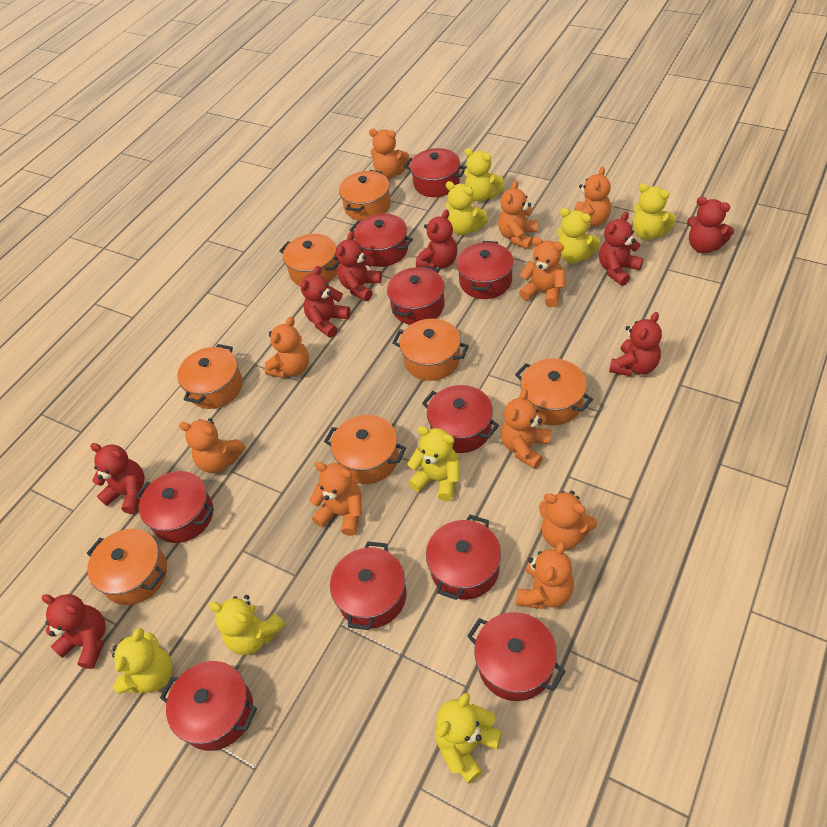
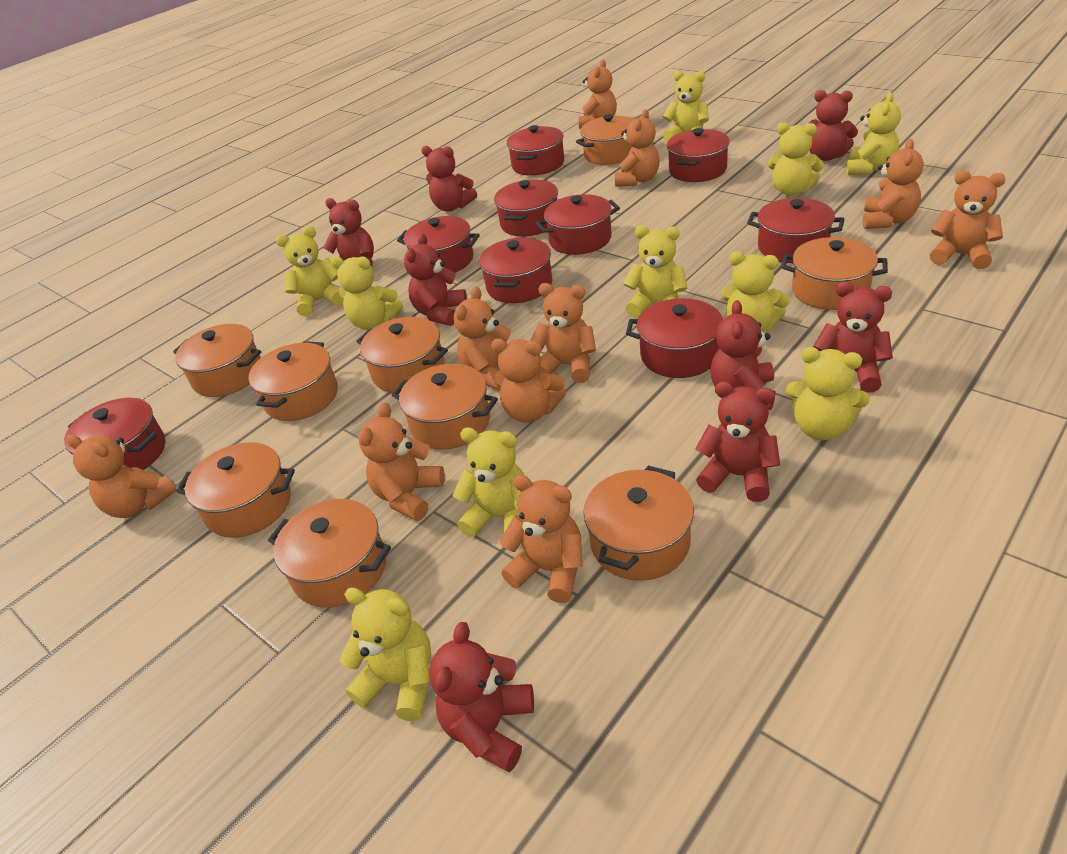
orange pot: 7 -> 9
red pot: 10 -> 9
yellow teddy bear: 8 -> 10

